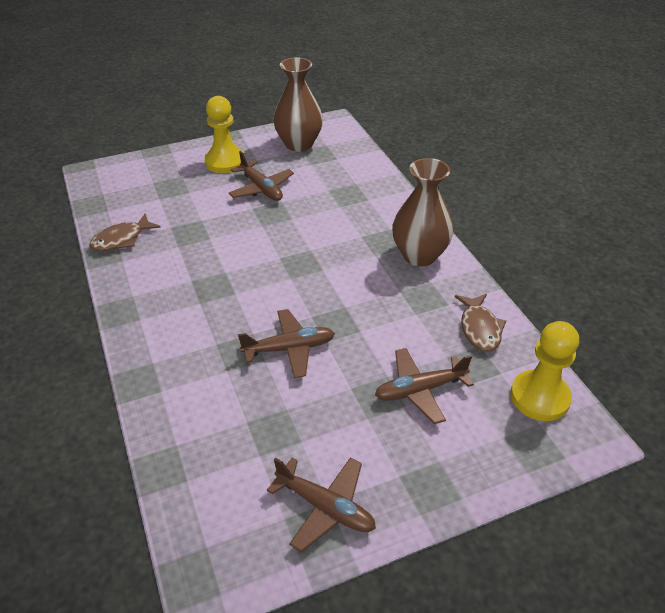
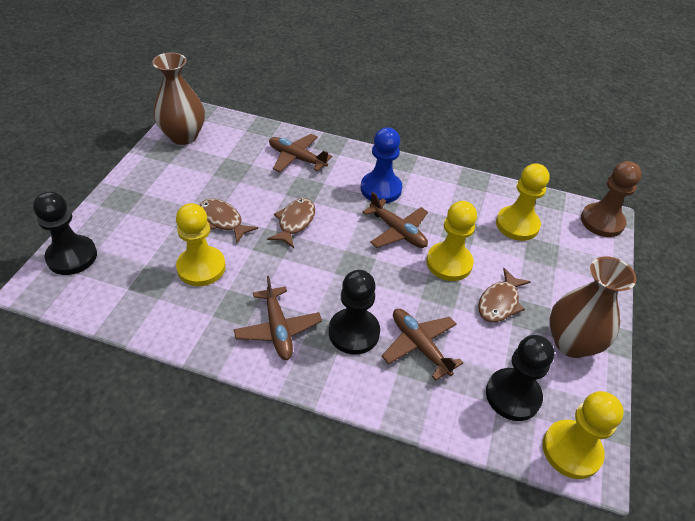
black pawn: 0 -> 3
blue pawn: 0 -> 1
brown fish: 2 -> 3
brown pawn: 0 -> 1
yellow pawn: 2 -> 4

